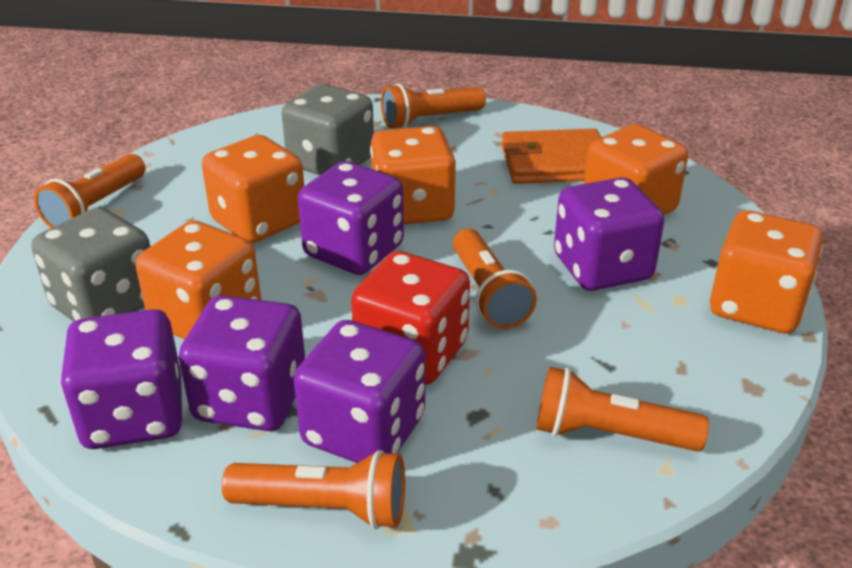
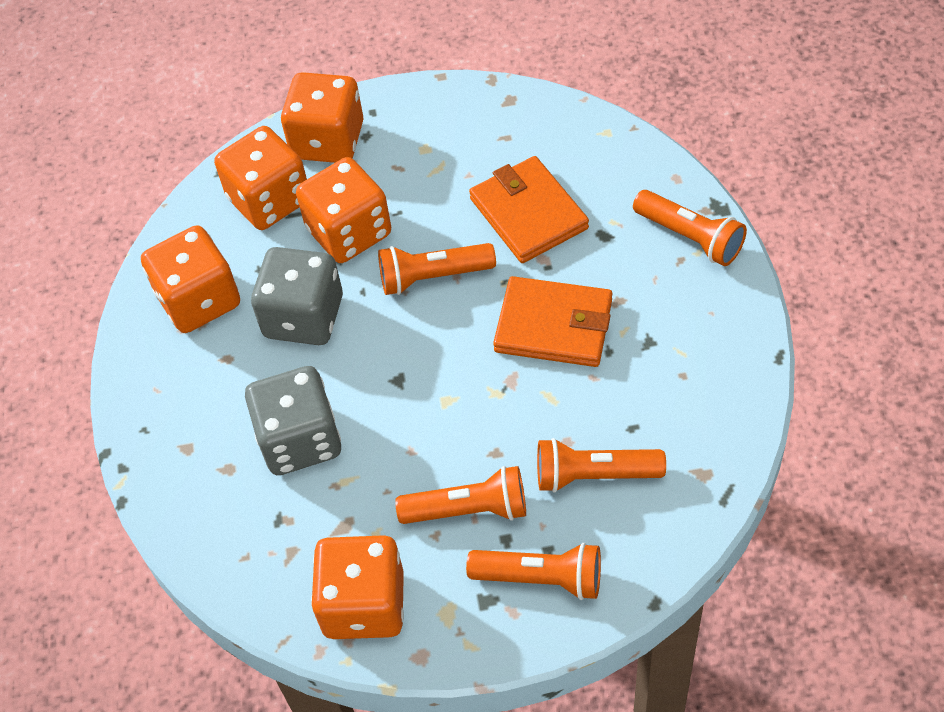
orange wallet: 1 -> 2
purple dice: 5 -> 0
red dice: 1 -> 0

